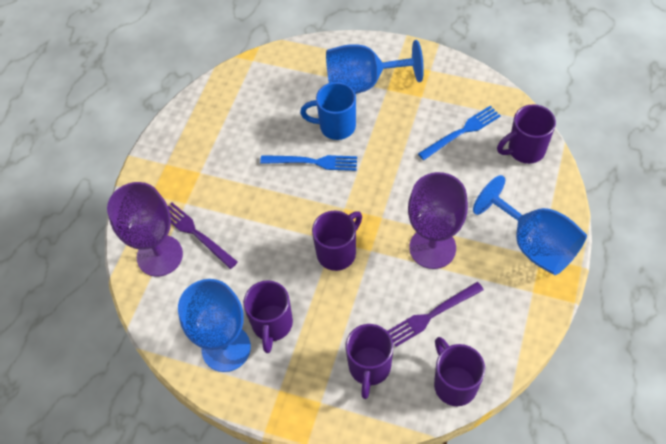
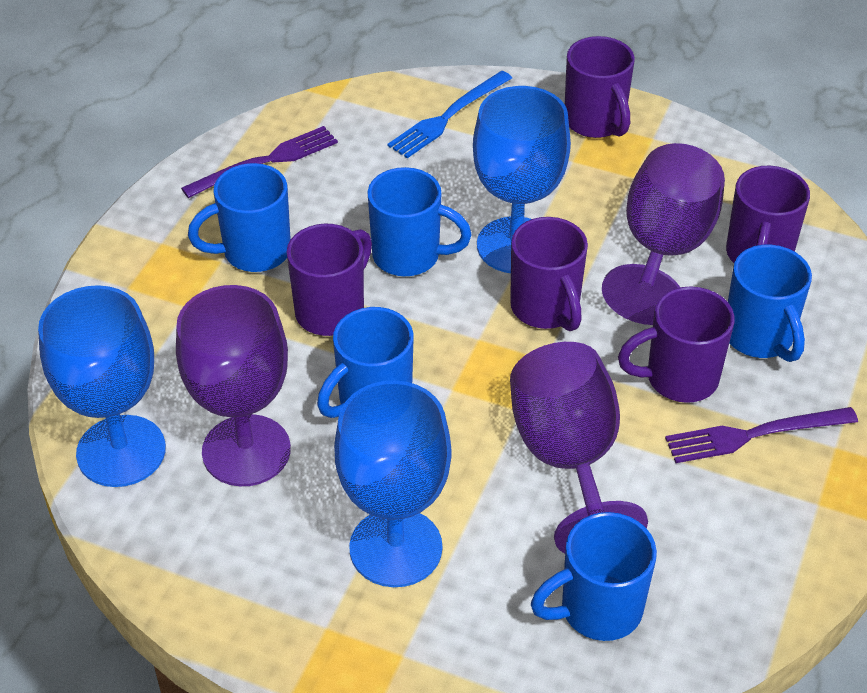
blue fork: 2 -> 1
blue mug: 1 -> 5
purple goblet: 2 -> 3

